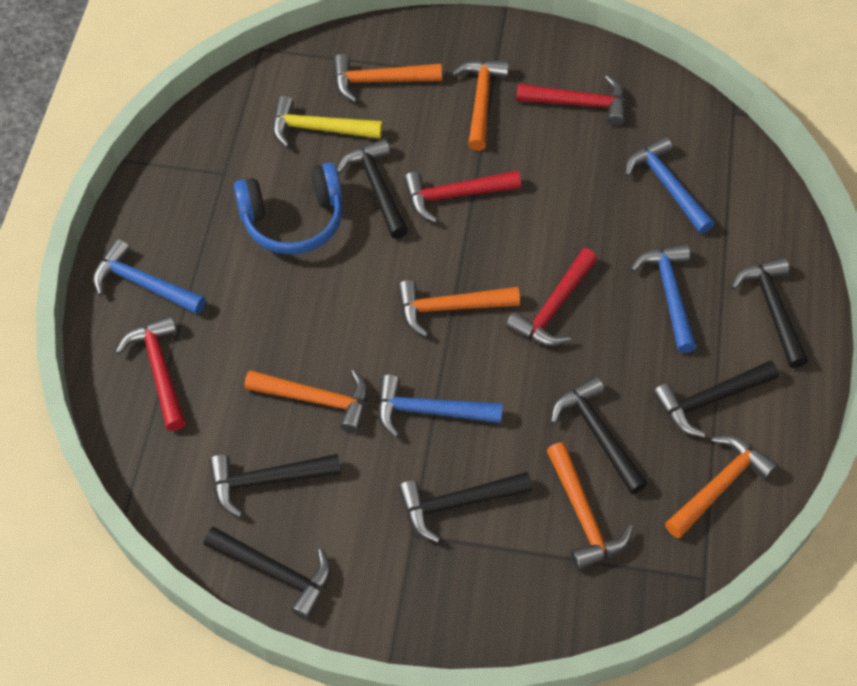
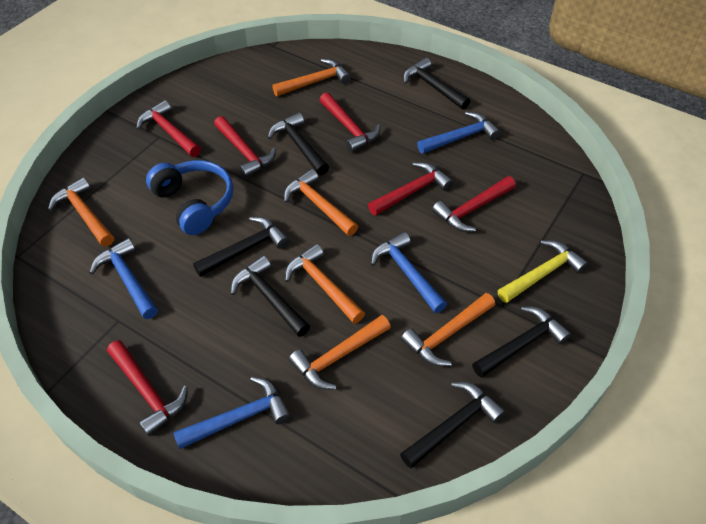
black hammer: 7 -> 6
red hammer: 4 -> 6

